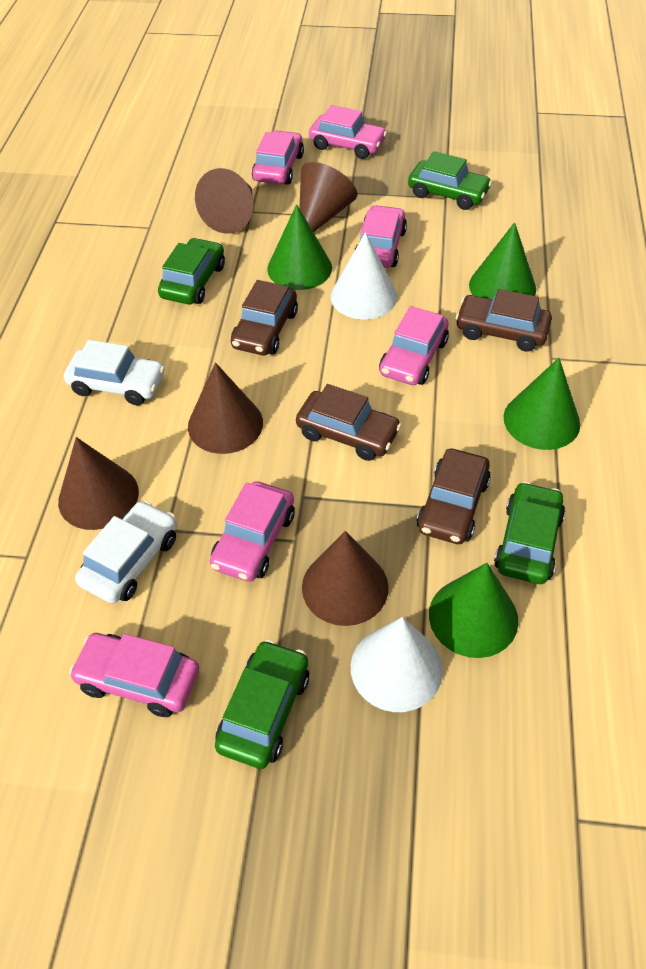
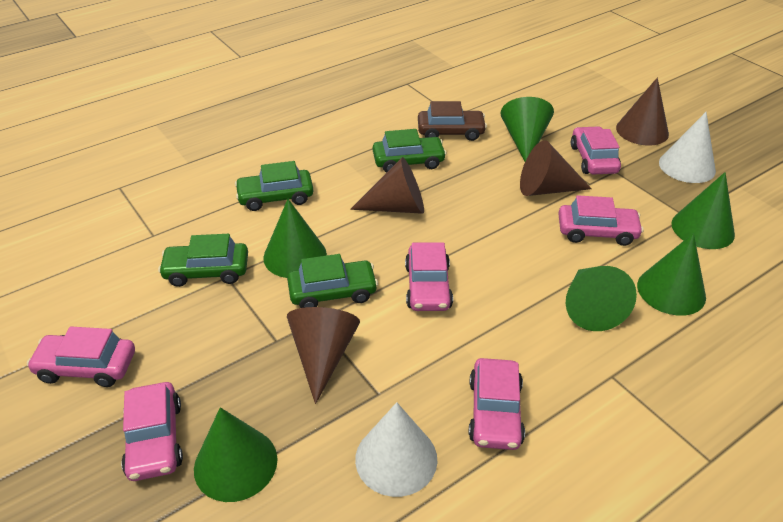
brown car: 4 -> 1
brown cone: 5 -> 4
green cone: 4 -> 6
white car: 2 -> 0

